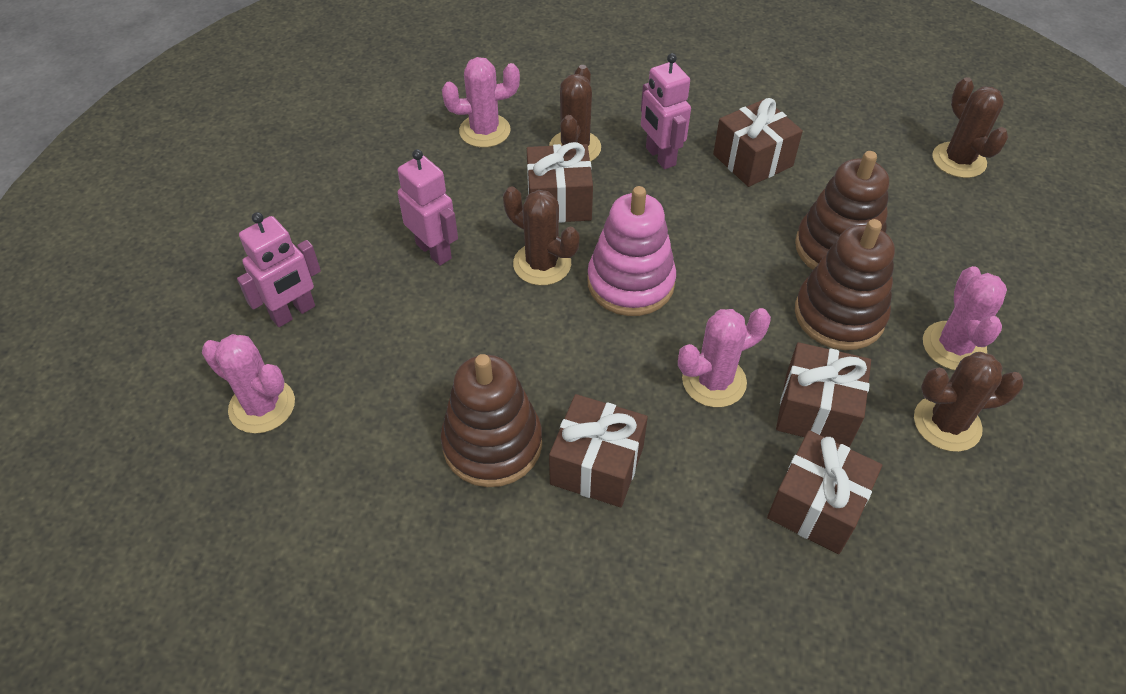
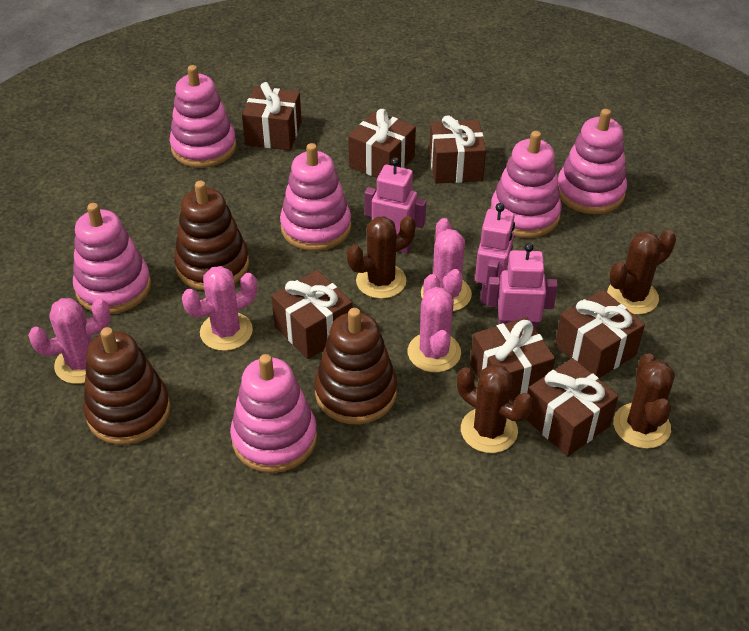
brown gift: 5 -> 7
pink stacking toy: 1 -> 6

